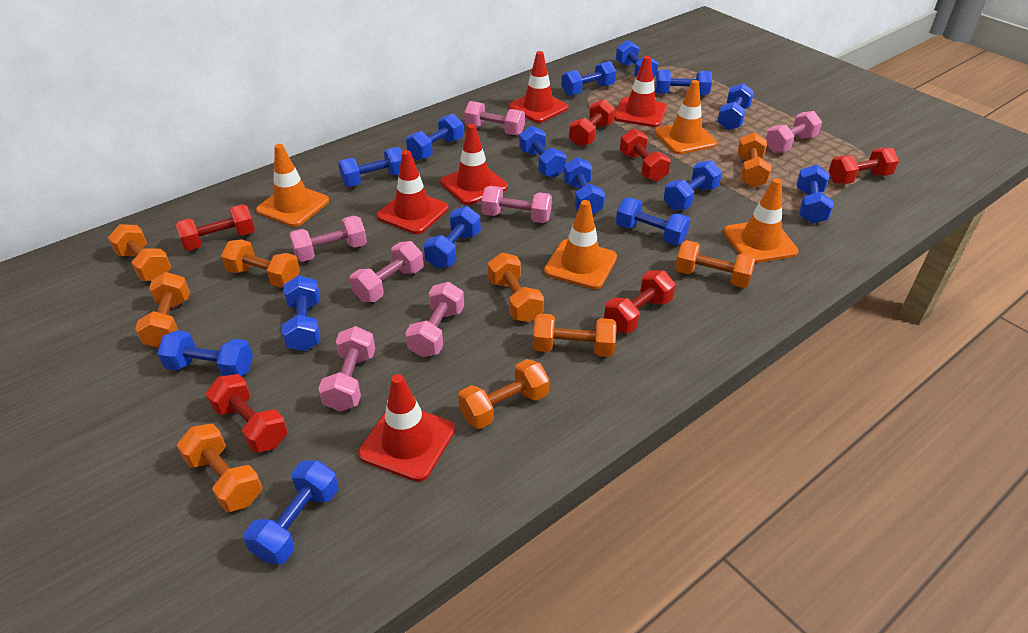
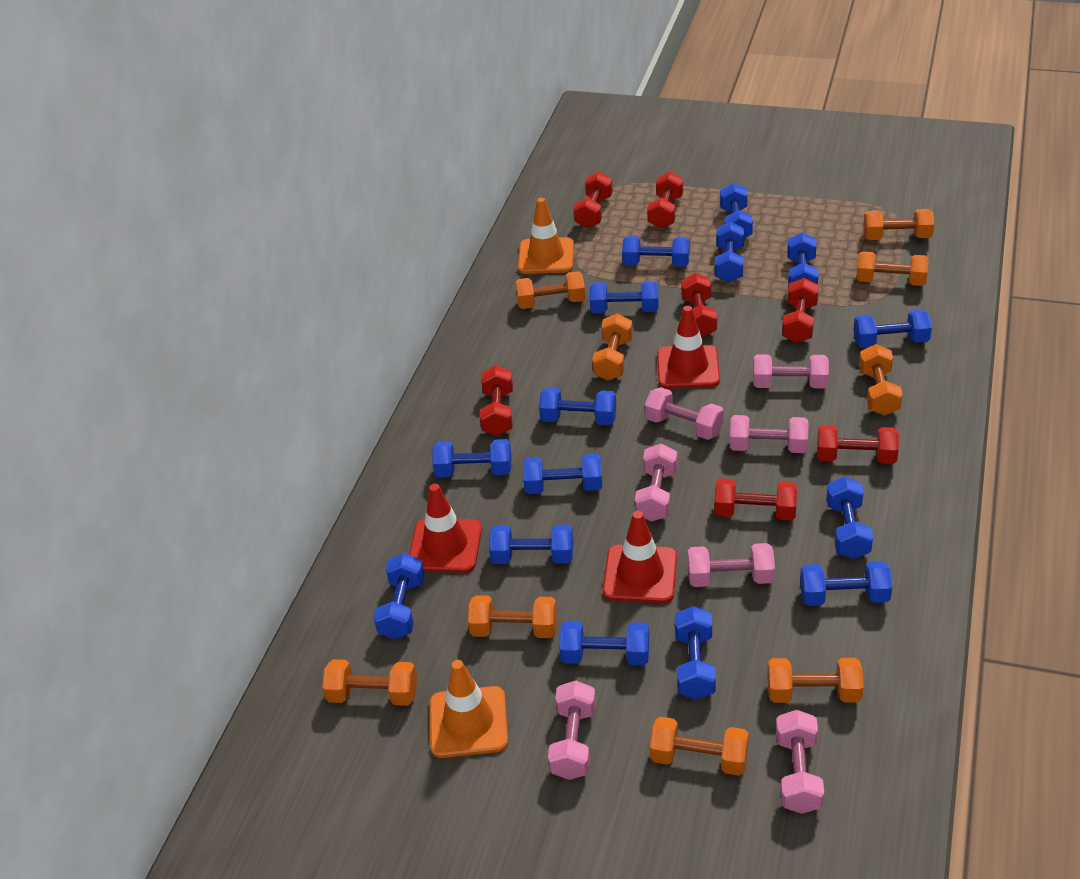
orange traffic cone: 4 -> 2
red dumbbell: 6 -> 7
red traffic cone: 5 -> 3

